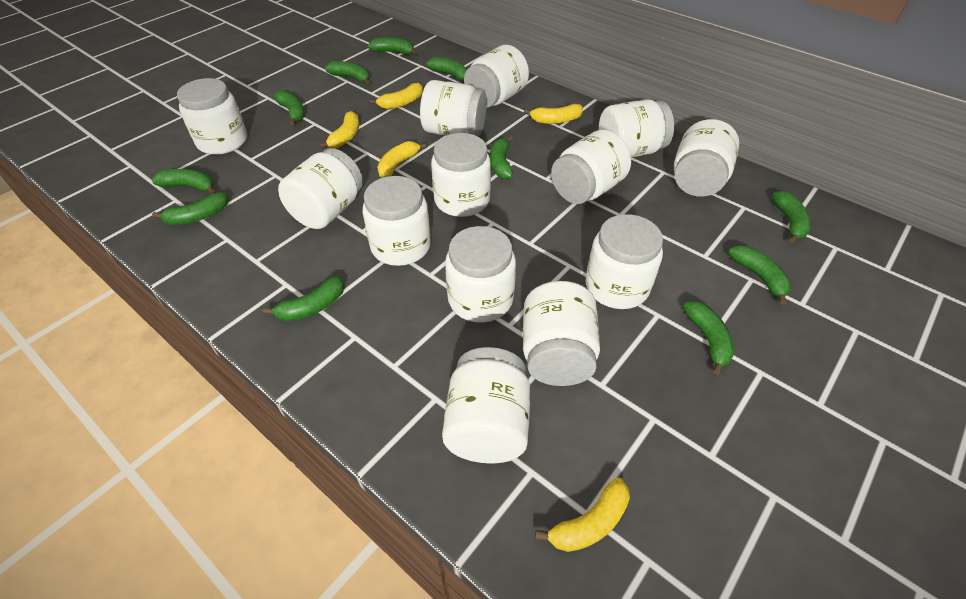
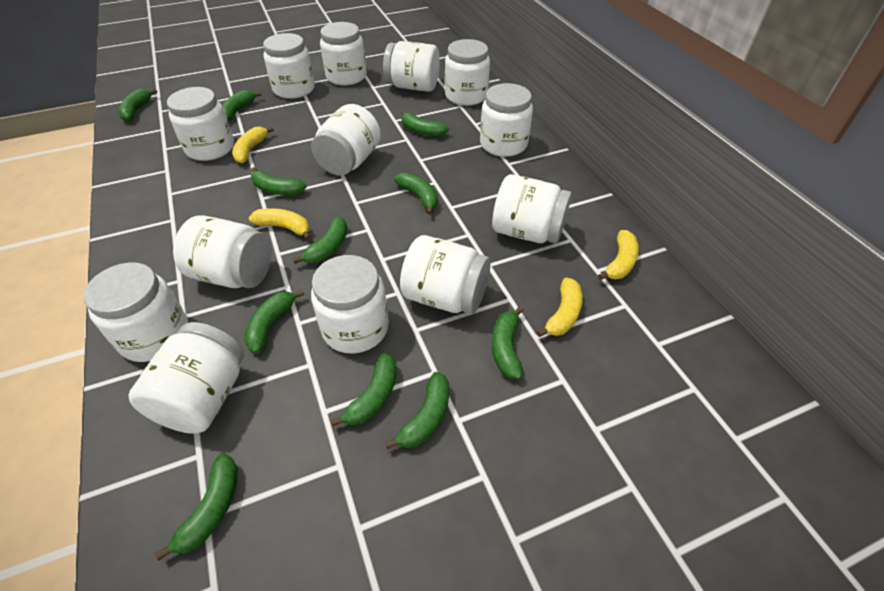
yellow banana: 5 -> 4

